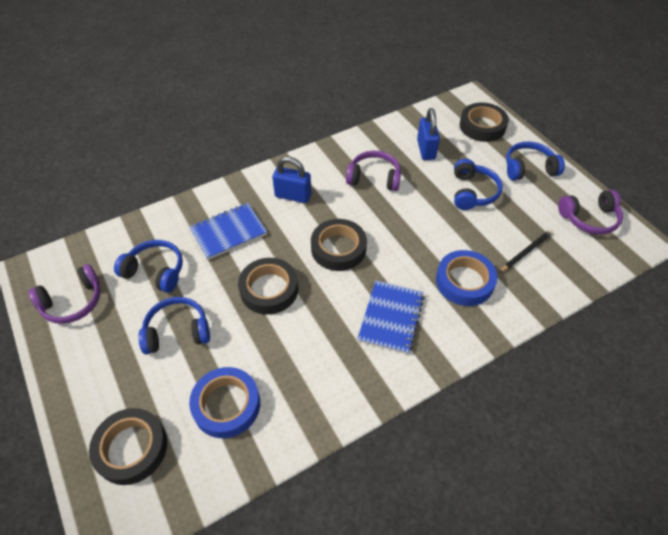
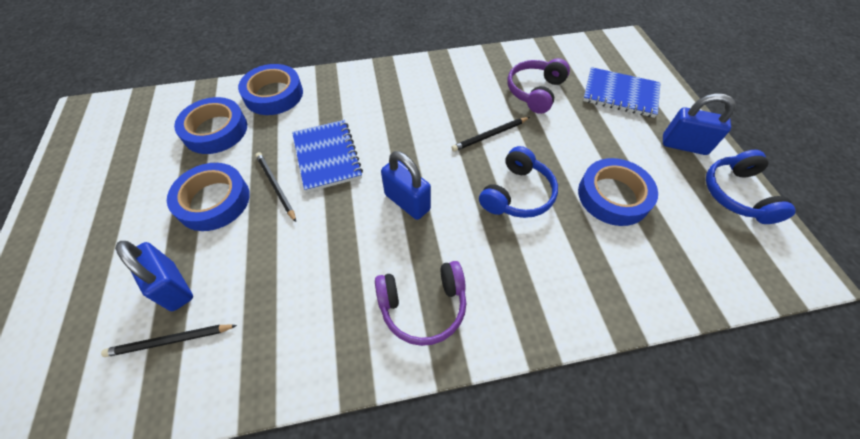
black pencil: 1 -> 3
black tape: 4 -> 0
blue headphones: 4 -> 2
blue padlock: 2 -> 3
blue tape: 2 -> 4
purple headphones: 3 -> 2

